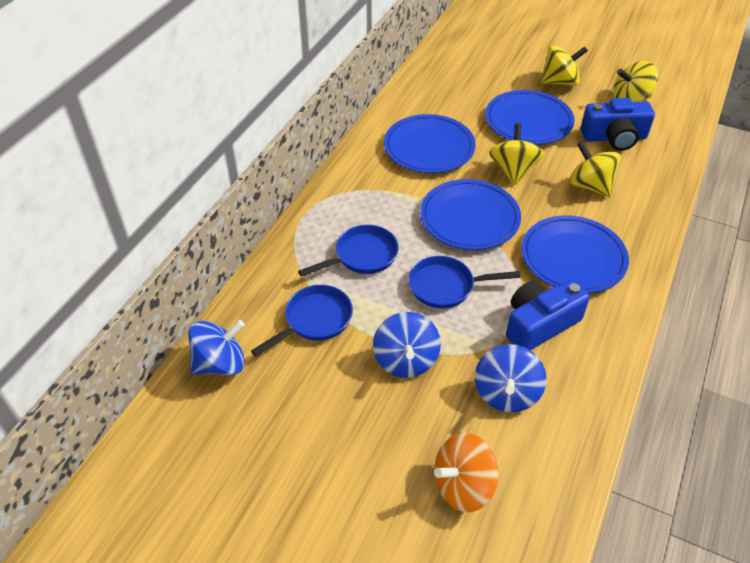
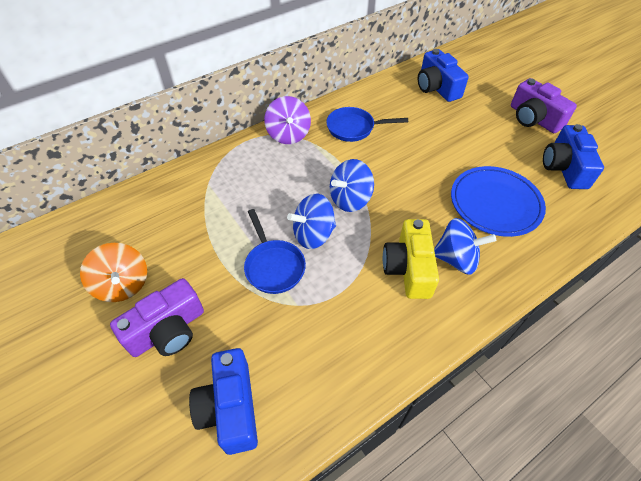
blue camera: 2 -> 3
blue pan: 3 -> 2
blue plate: 4 -> 1
purple camera: 0 -> 2
purple spinning top: 0 -> 1
yellow camera: 0 -> 1
yellow spinning top: 4 -> 0

